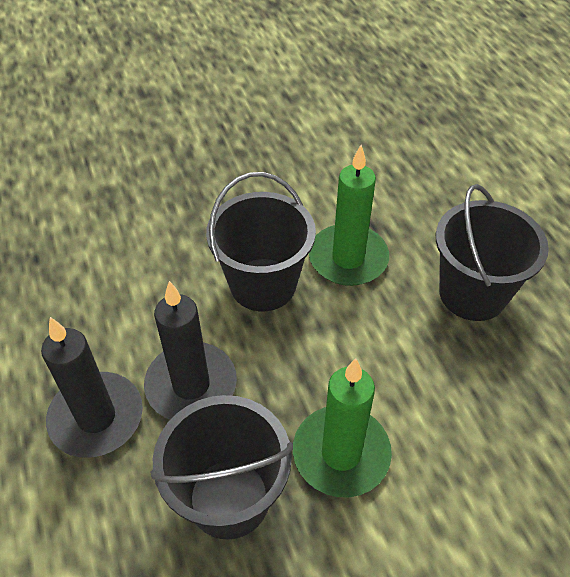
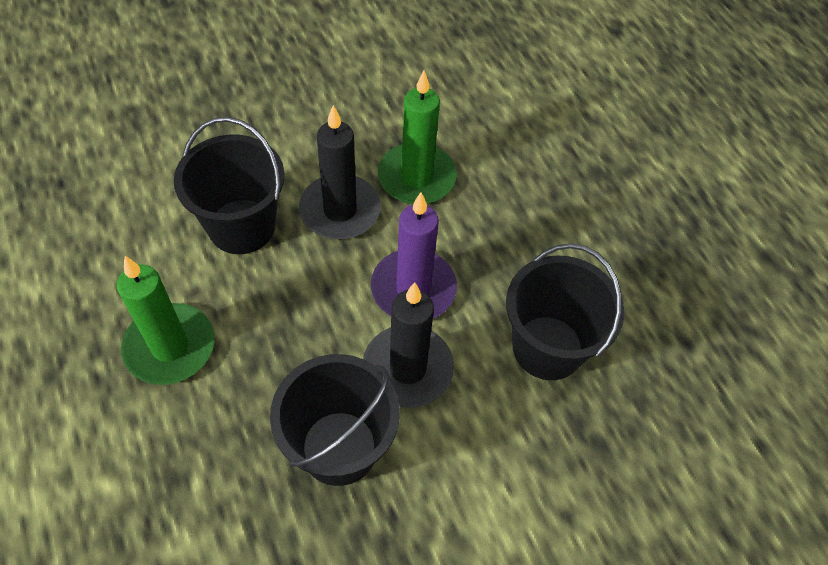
purple candle: 0 -> 1

